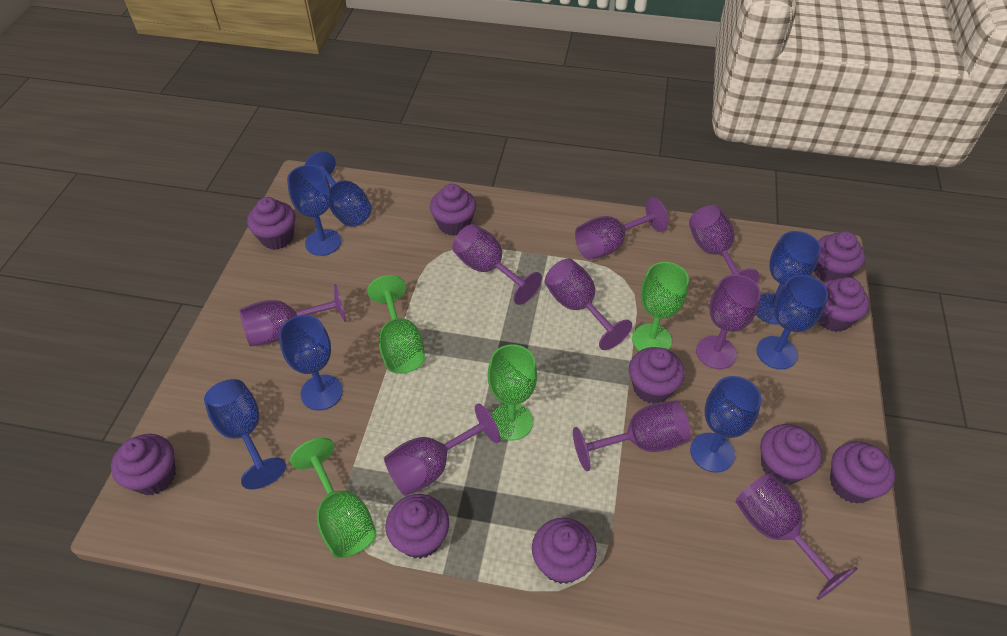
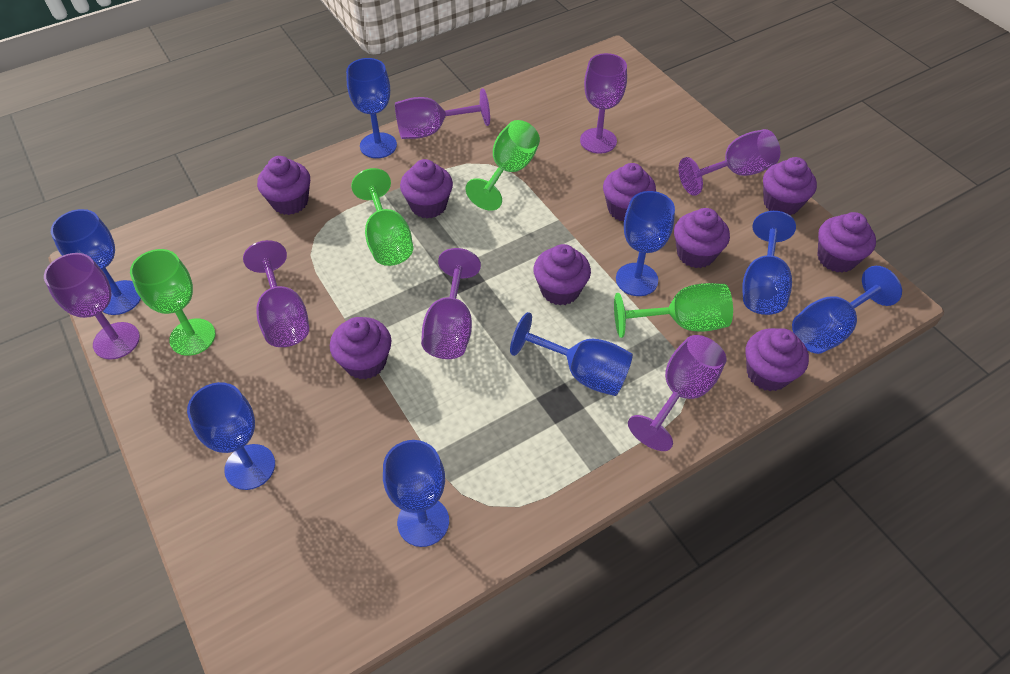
blue goblet: 7 -> 8
purple cupcake: 10 -> 9
purple goblet: 9 -> 7

